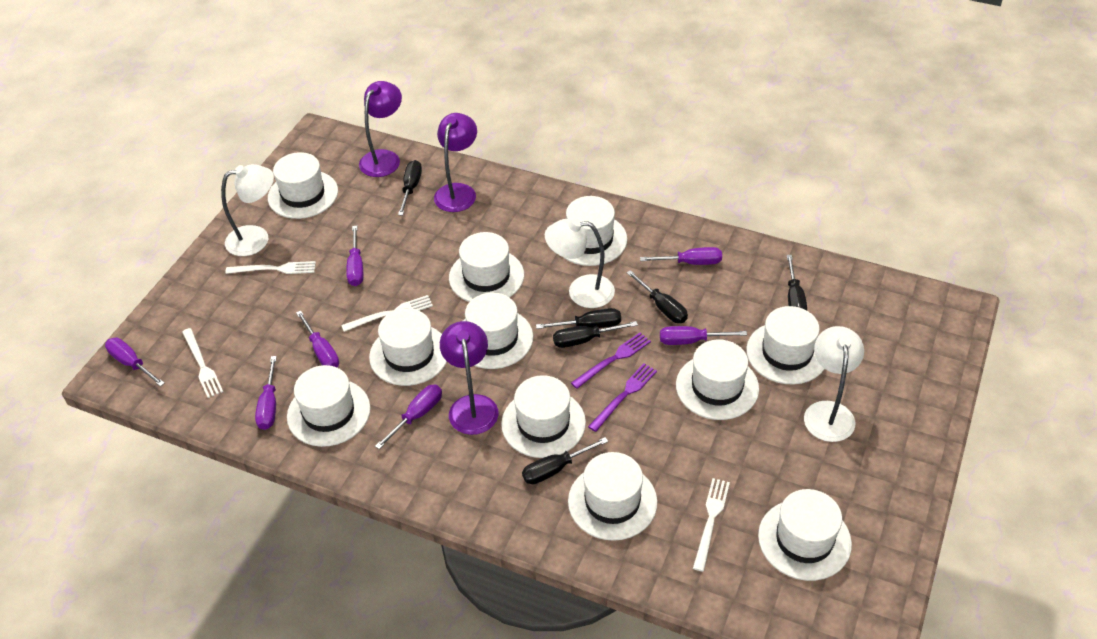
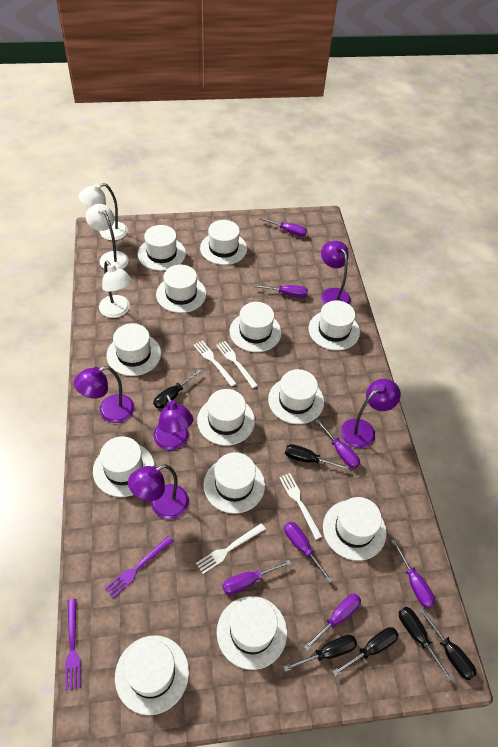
purple lamp: 3 -> 5
white hat: 11 -> 13

